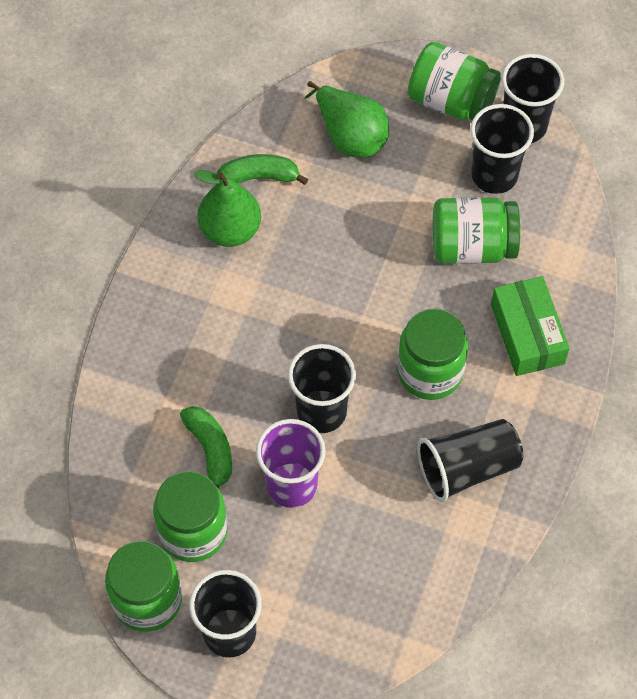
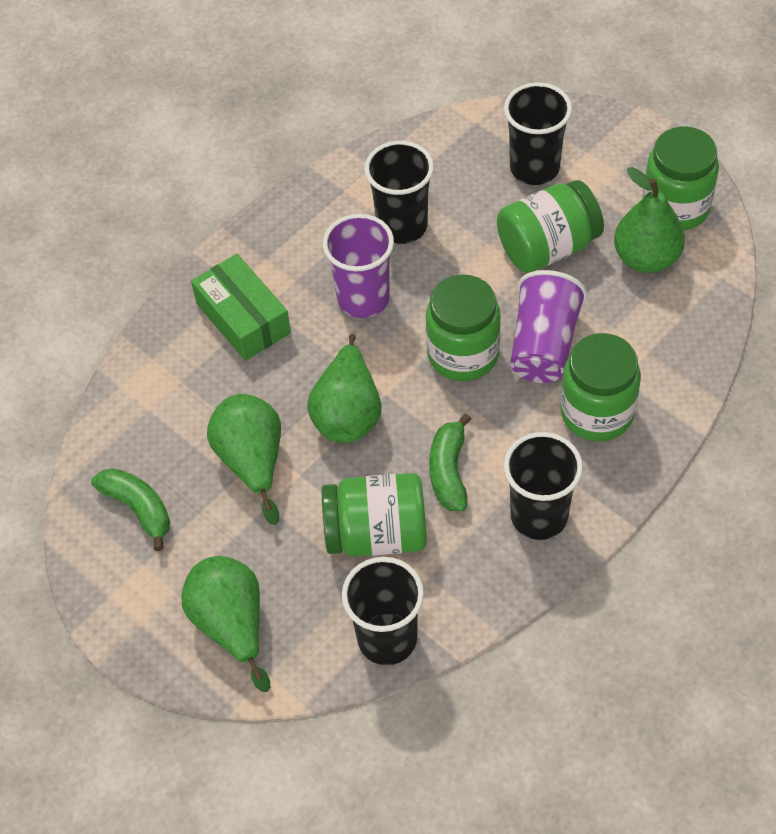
black cup: 5 -> 4
green pear: 2 -> 4
purple cup: 1 -> 2

